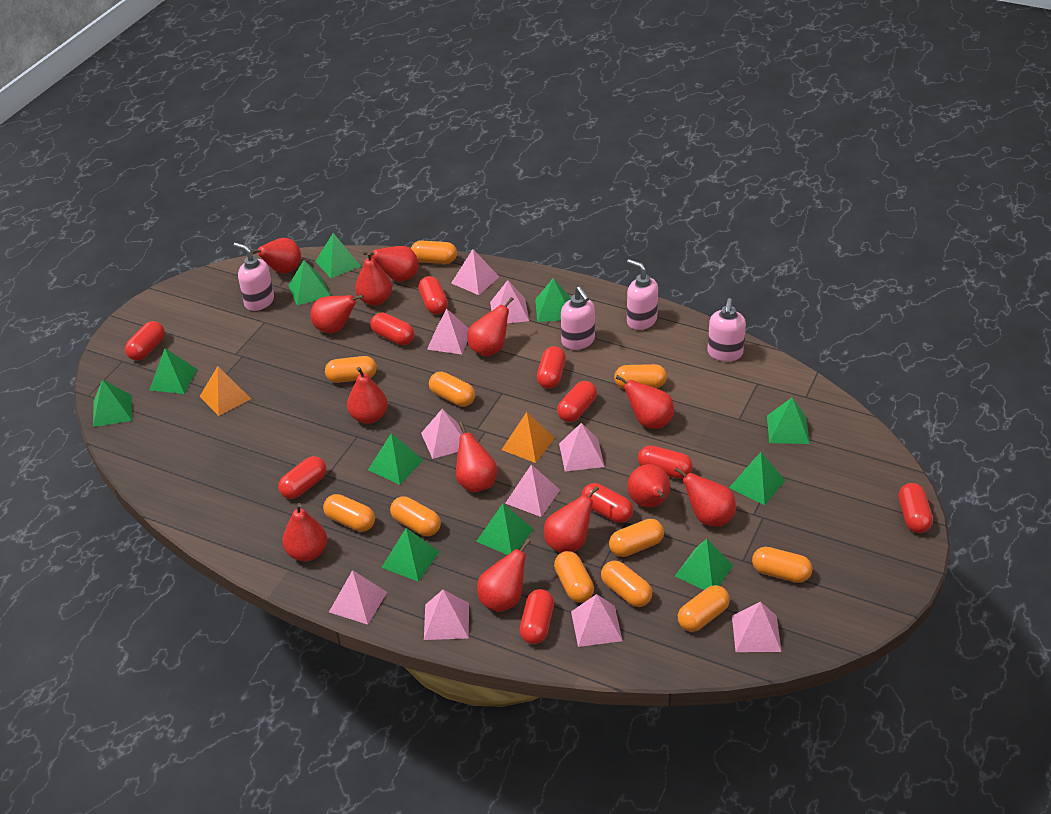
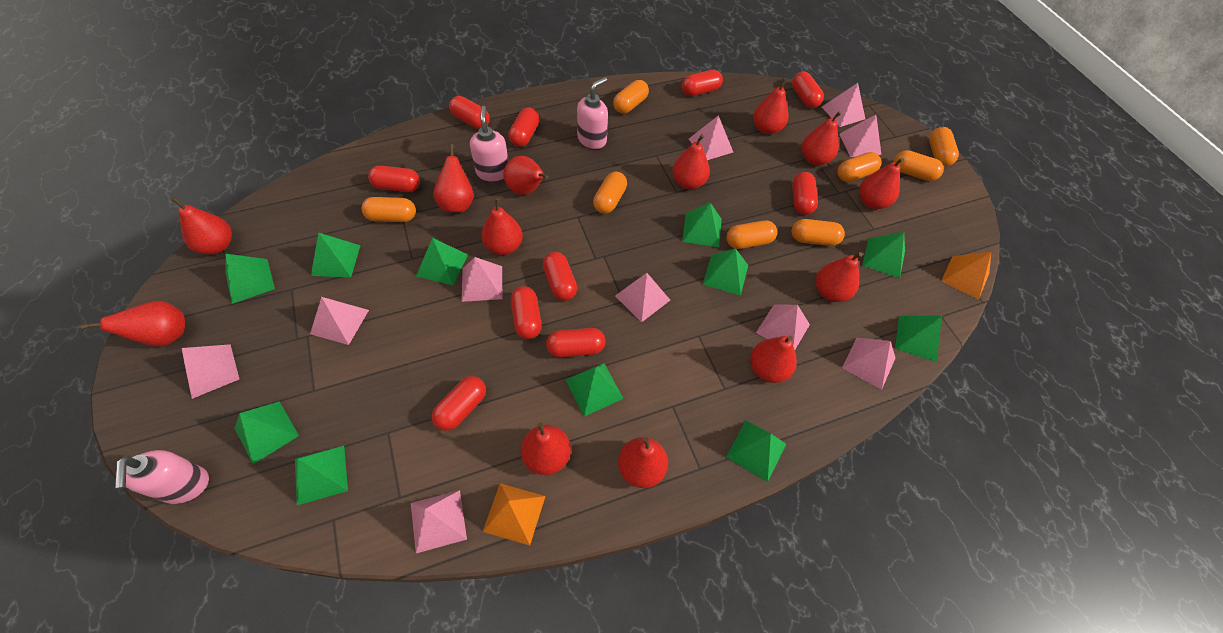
orange capsule: 11 -> 8
pink soap dispenser: 4 -> 3

